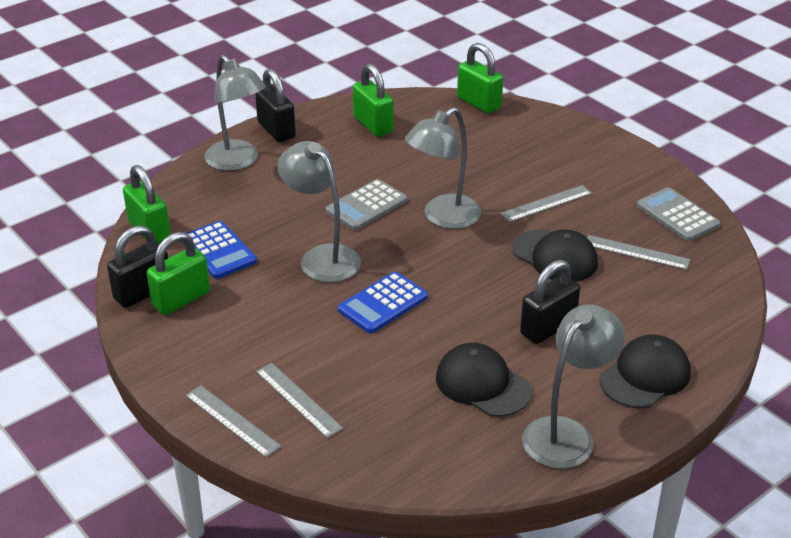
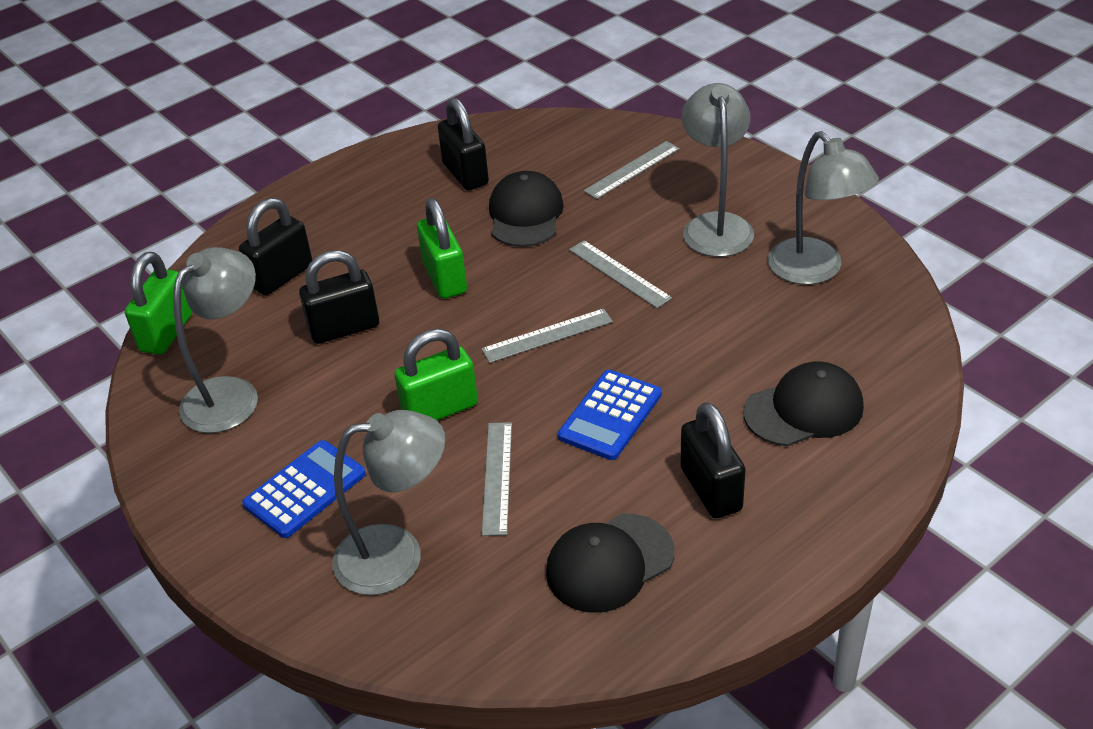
black padlock: 3 -> 4
green padlock: 4 -> 3
grey calculator: 2 -> 0

